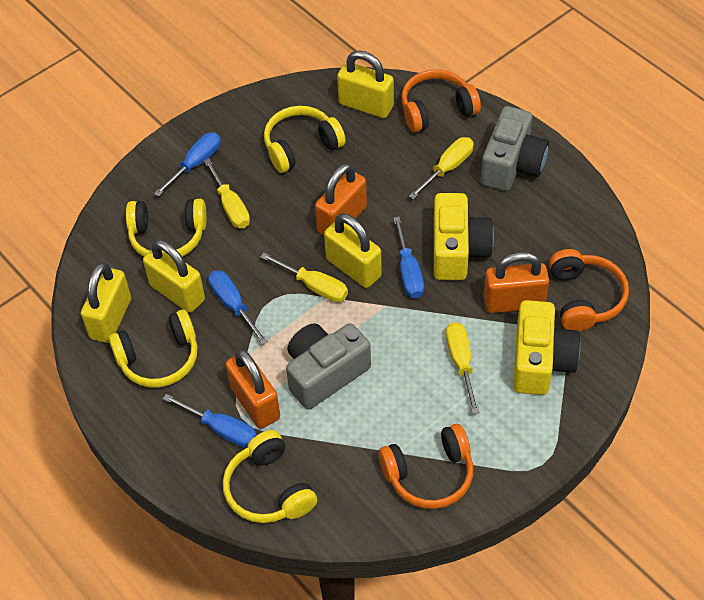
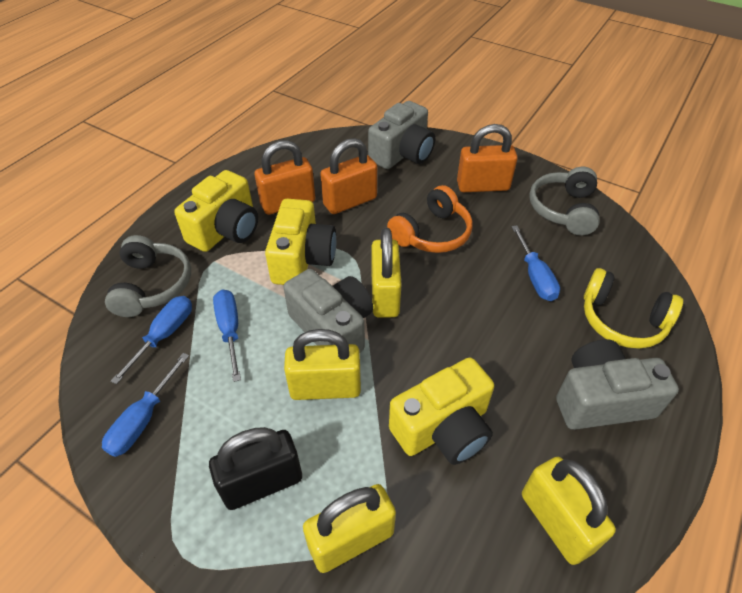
black padlock: 0 -> 1
grey camera: 2 -> 3
grey headphones: 0 -> 2
orange headphones: 3 -> 1
yellow camera: 2 -> 3
yellow headphones: 4 -> 1
yellow screwdriver: 4 -> 0

